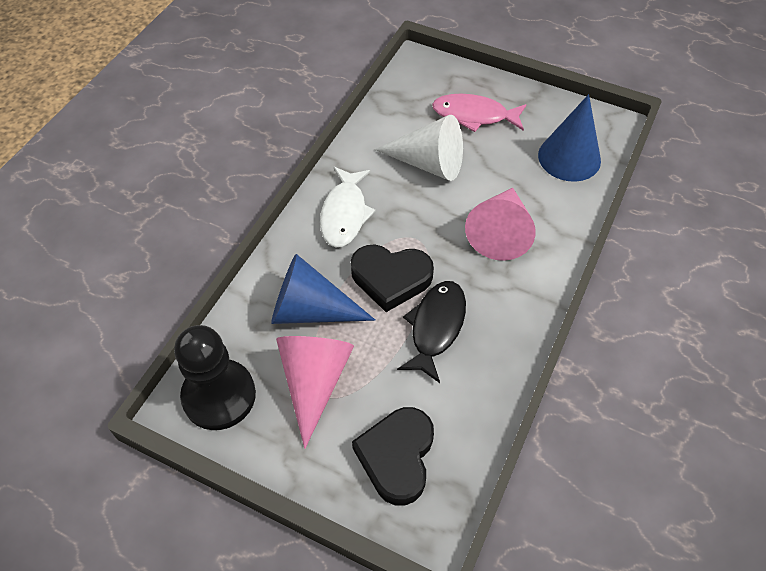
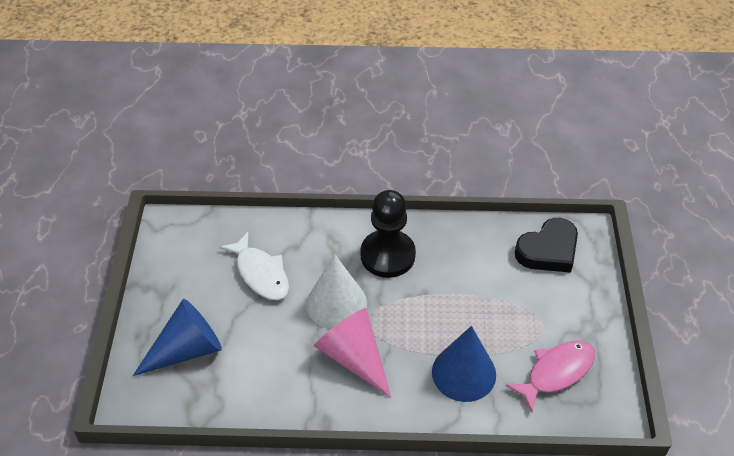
black fish: 1 -> 0
black heart: 2 -> 1
pink cone: 2 -> 1

